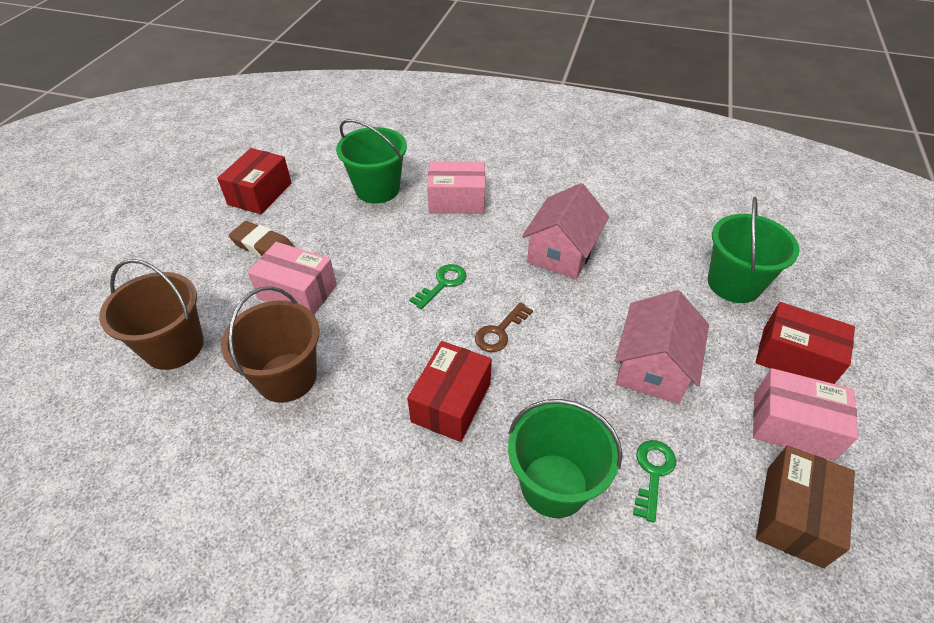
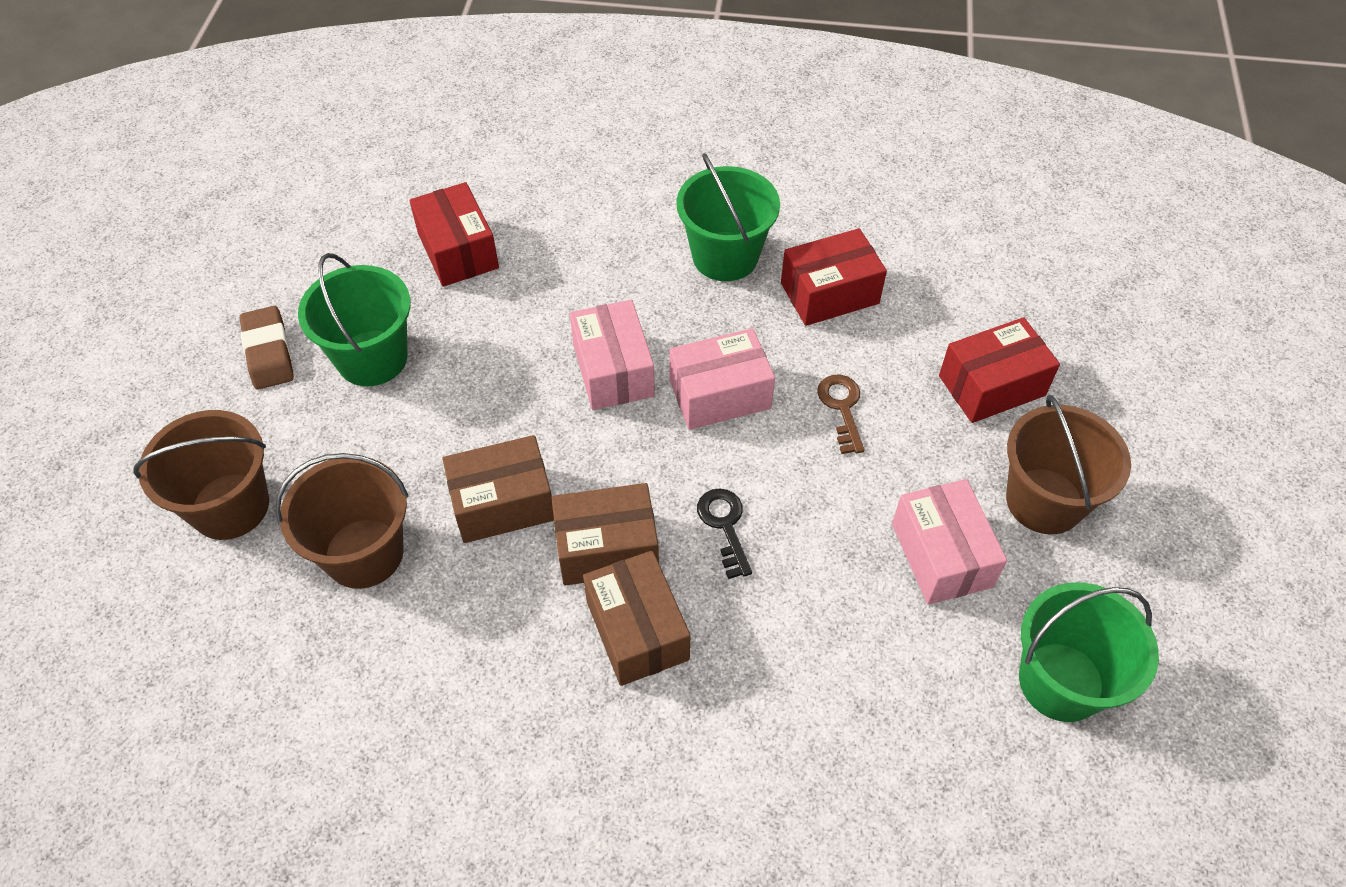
black key: 0 -> 1
brown box: 1 -> 3
brown bucket: 2 -> 3
green key: 2 -> 0
pink house: 2 -> 0

